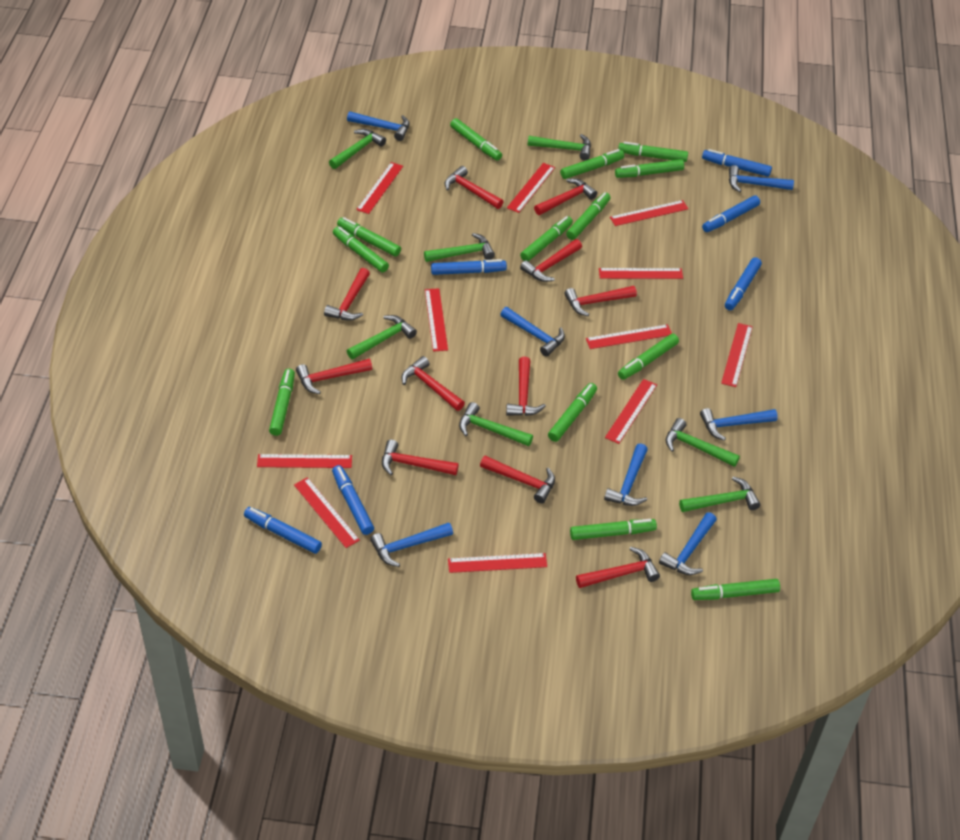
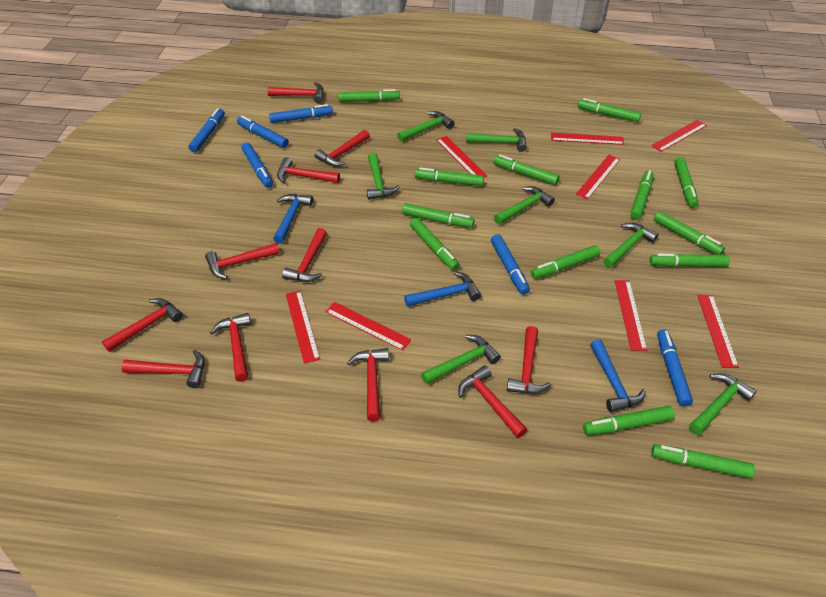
blue hammer: 7 -> 3
red ruler: 11 -> 8

